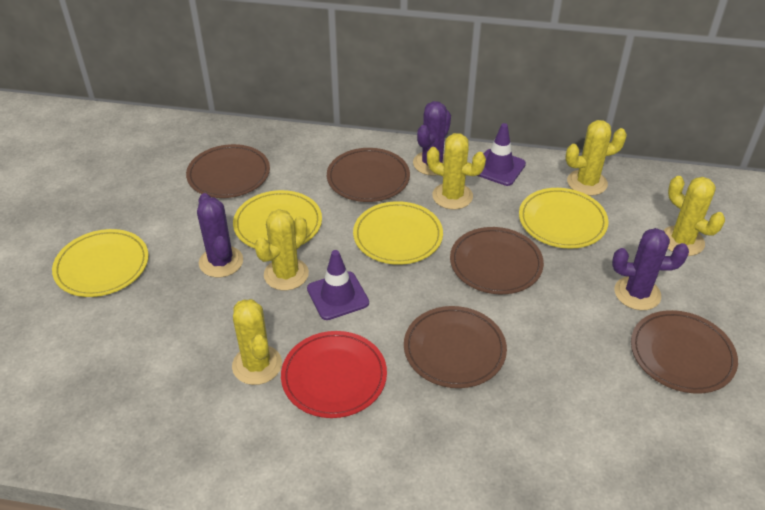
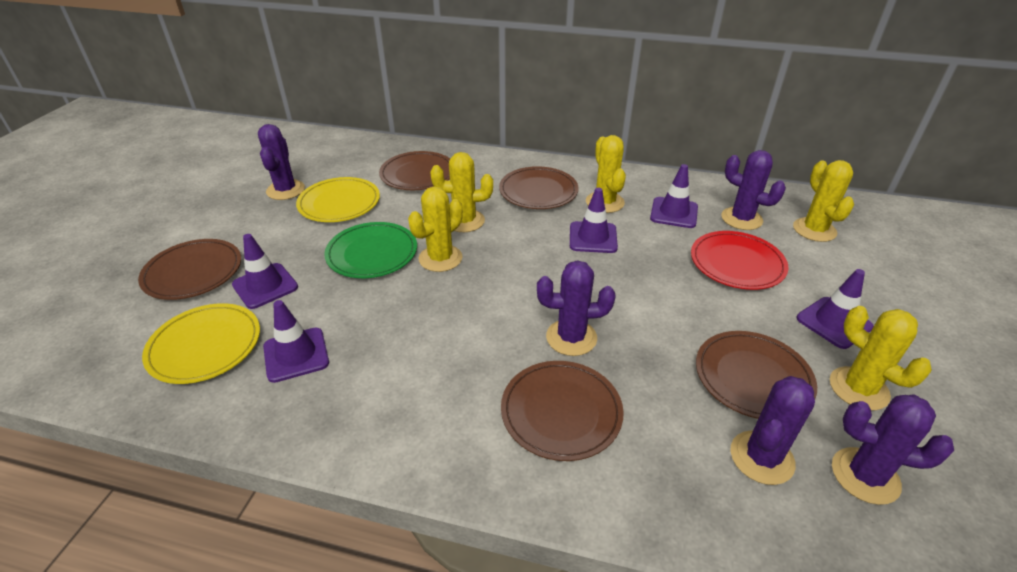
green plate: 0 -> 1
purple cactus: 3 -> 5
purple traffic cone: 2 -> 5
yellow plate: 4 -> 2

